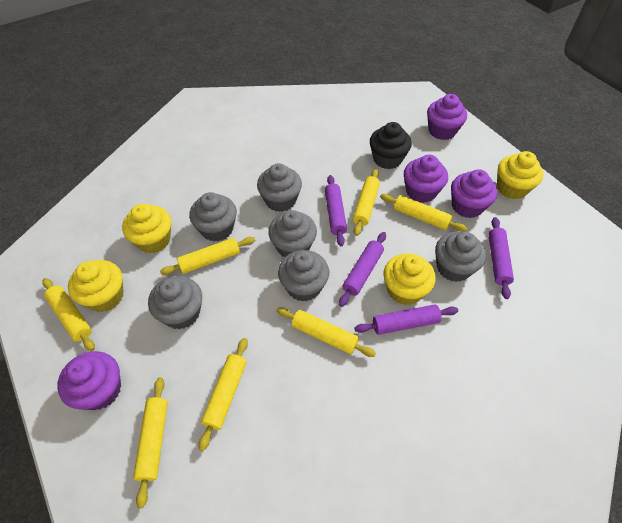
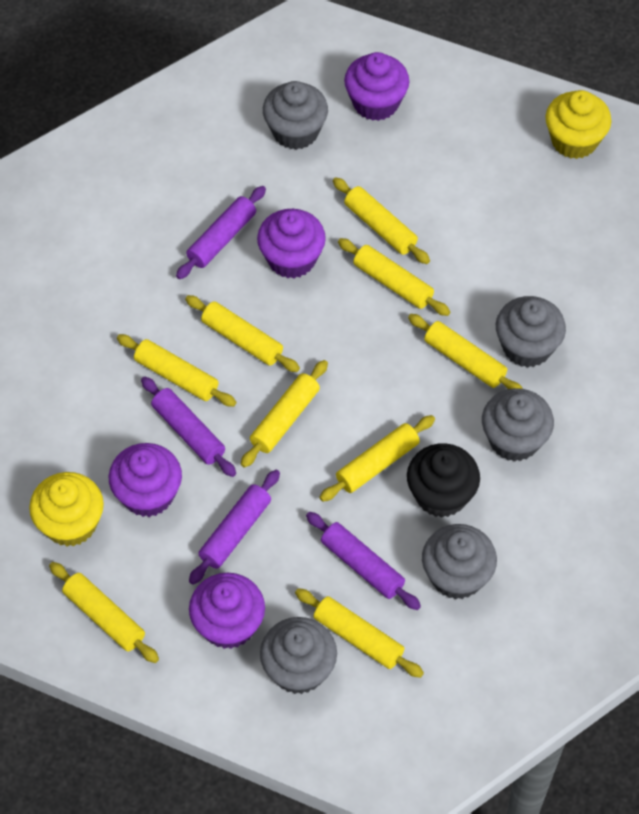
grey cupcake: 6 -> 5
yellow cupcake: 4 -> 2
yellow rolling pin: 7 -> 9

